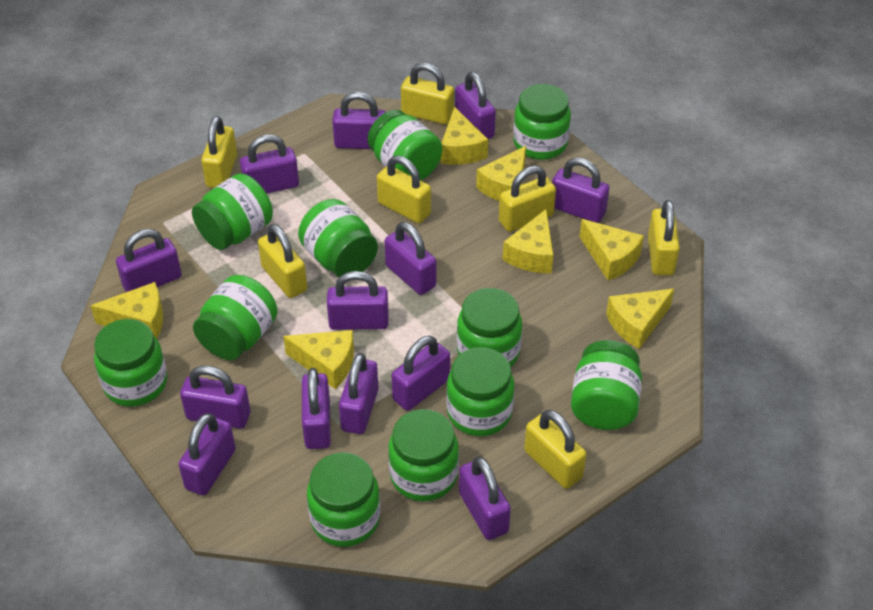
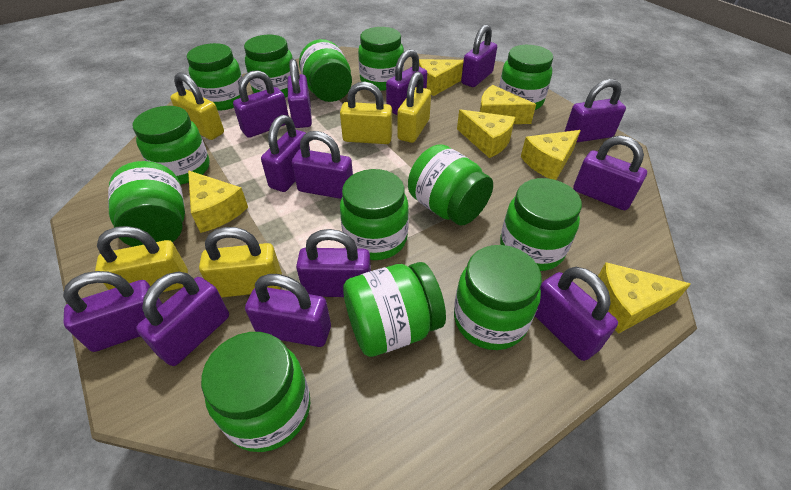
green jar: 11 -> 13
yellow cheese: 7 -> 6
yellow padlock: 7 -> 5

